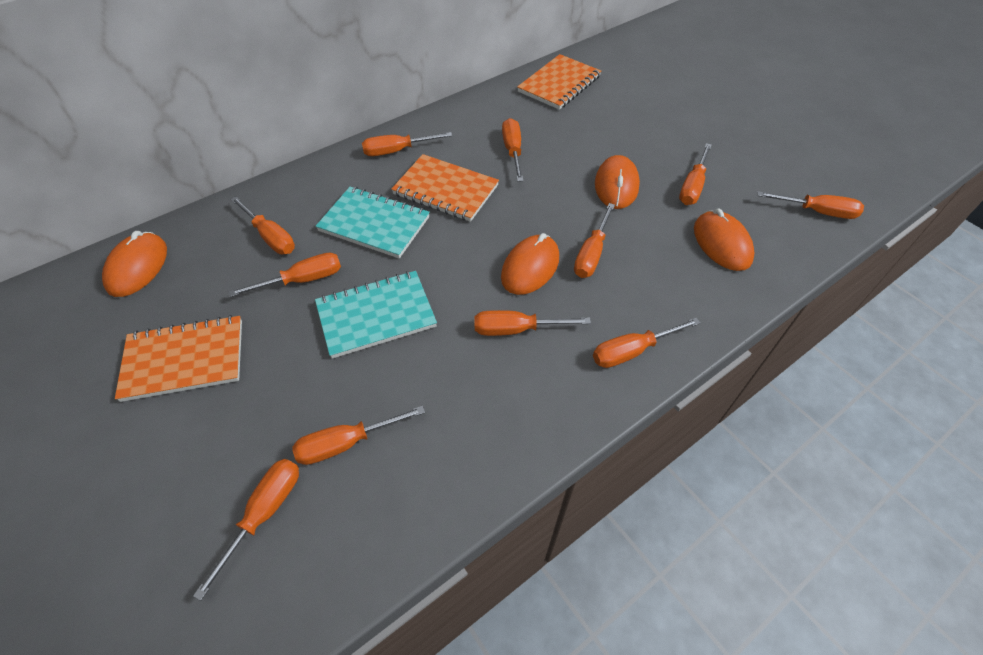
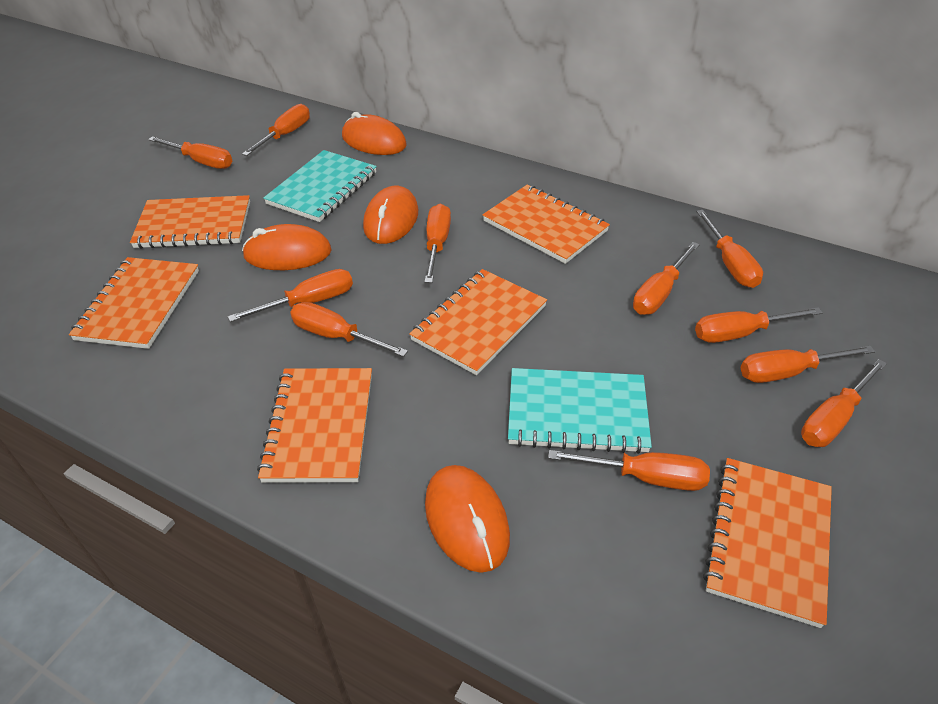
orange notebook: 3 -> 6

